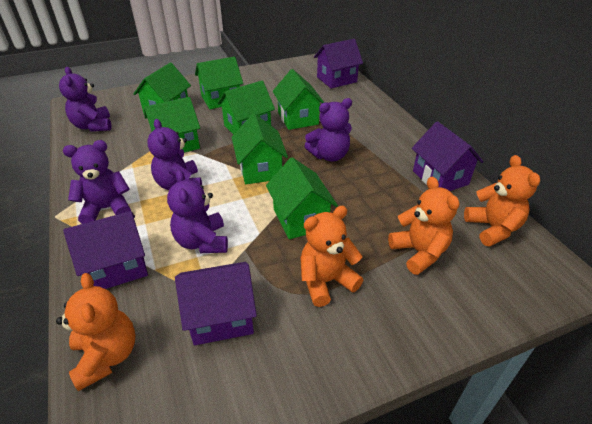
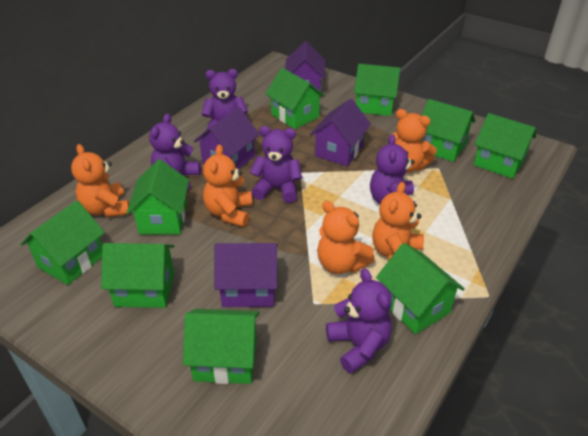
green house: 7 -> 9
orange teddy bear: 4 -> 5

